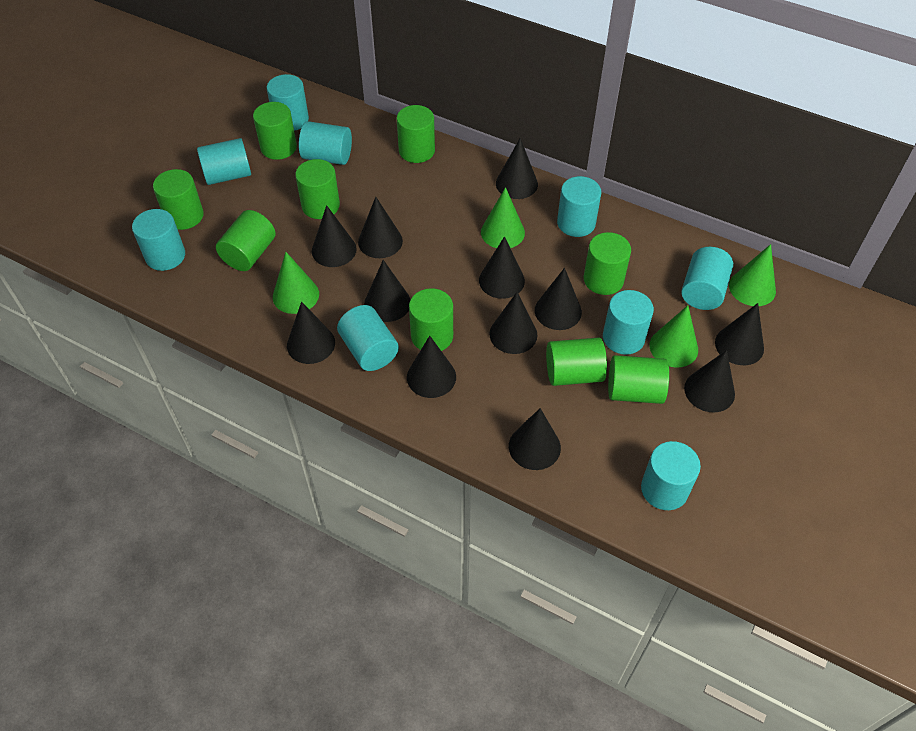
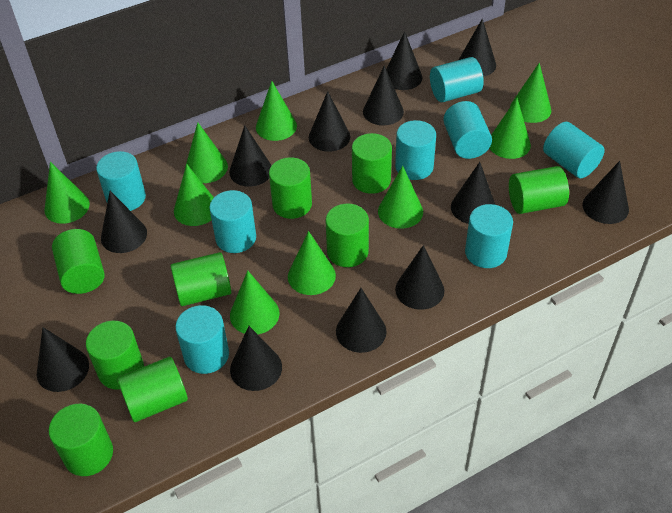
green cone: 4 -> 9
turquoise cylinder: 9 -> 8

